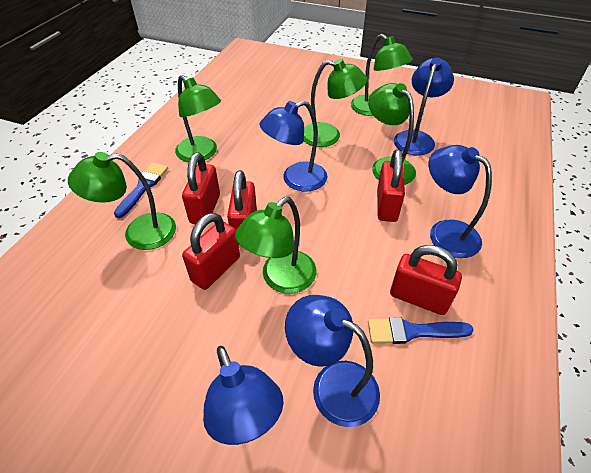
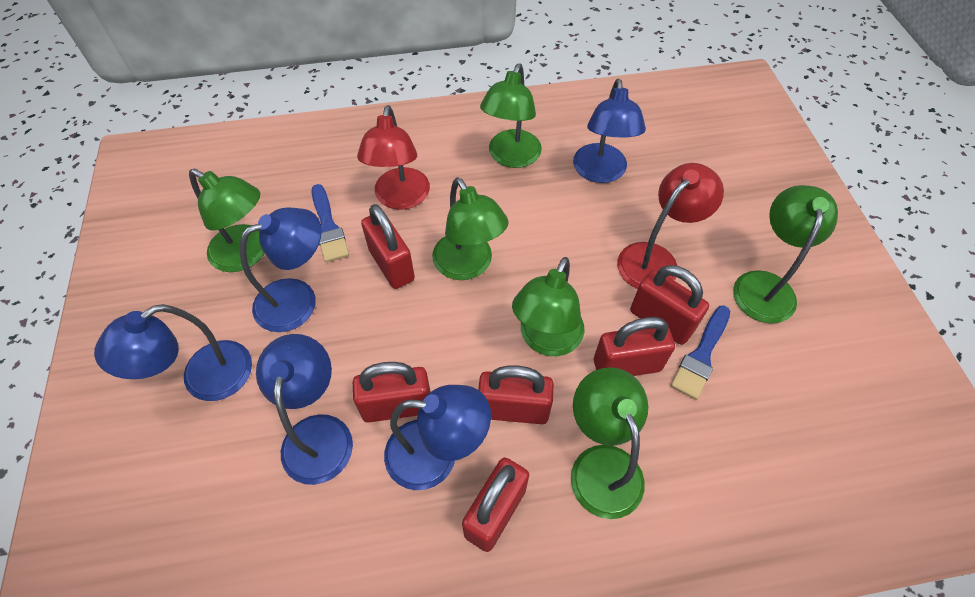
red lamp: 0 -> 2
red padlock: 5 -> 6

